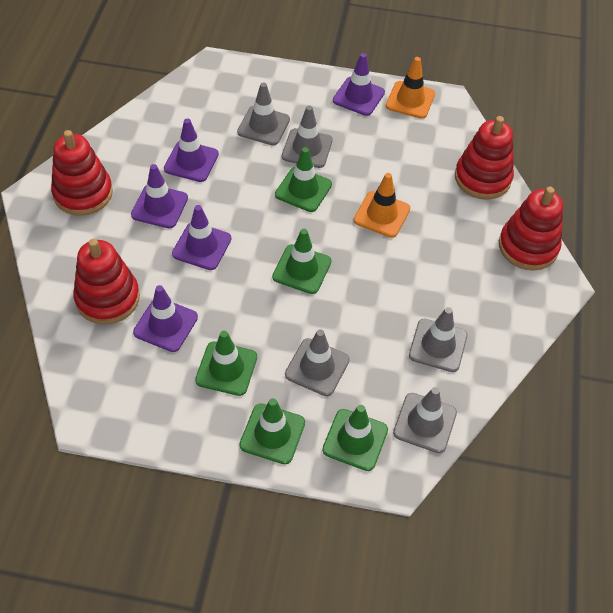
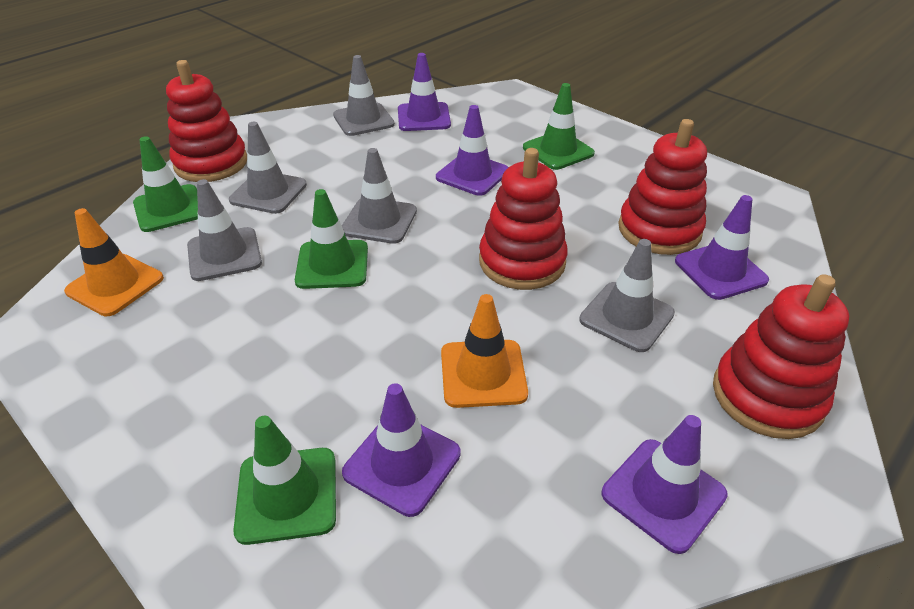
green traffic cone: 5 -> 4

